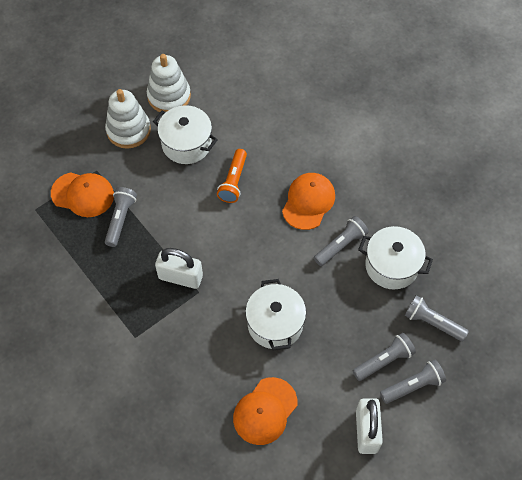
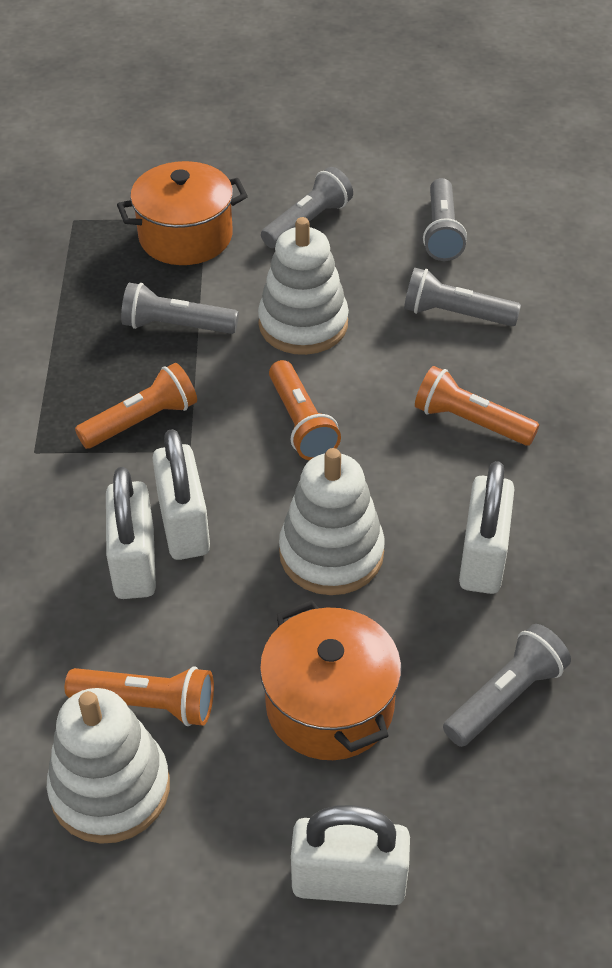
orange cap: 3 -> 0
orange flashlight: 1 -> 4
orange pot: 0 -> 2
white padlock: 2 -> 4
white pot: 3 -> 0
white stacking toy: 2 -> 3

